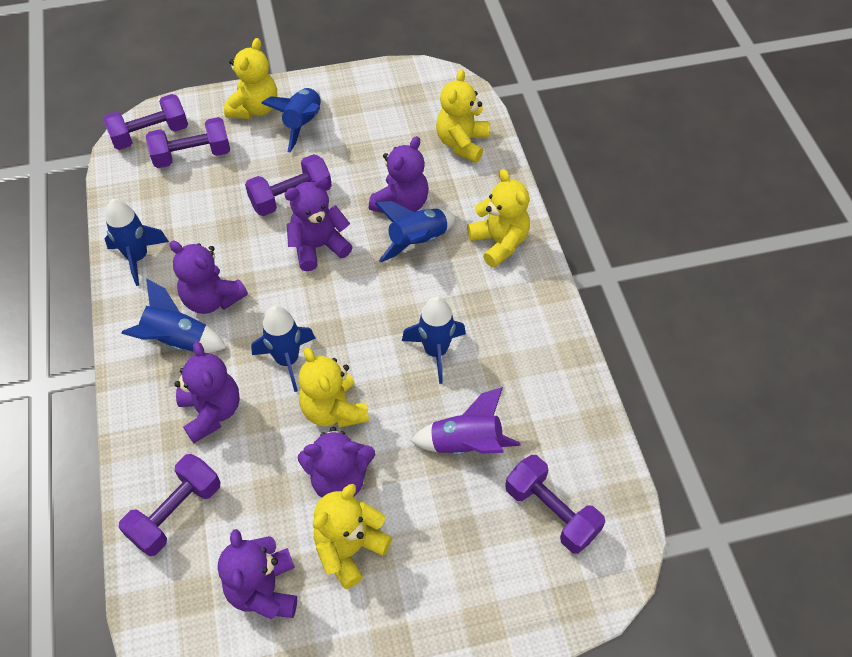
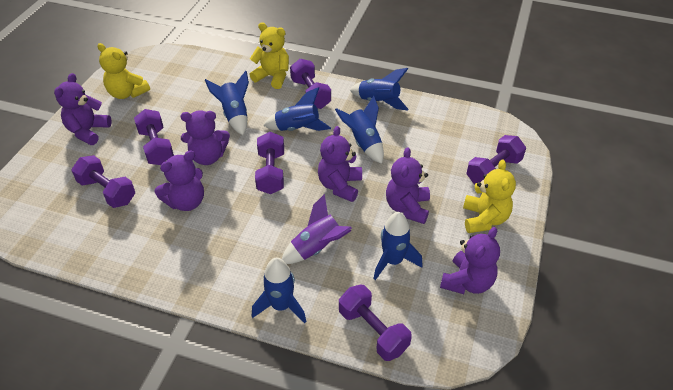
purple dumbbell: 5 -> 6
yellow teddy bear: 5 -> 3

